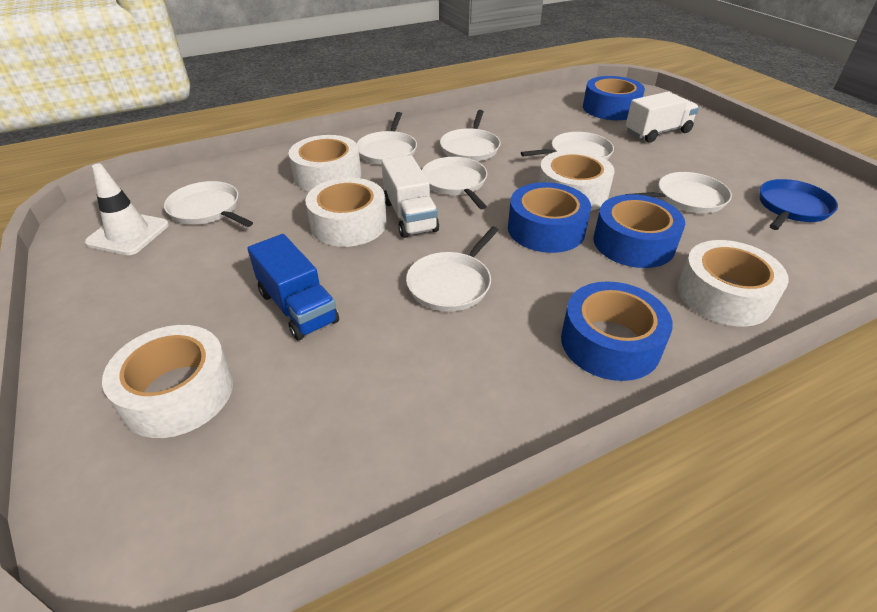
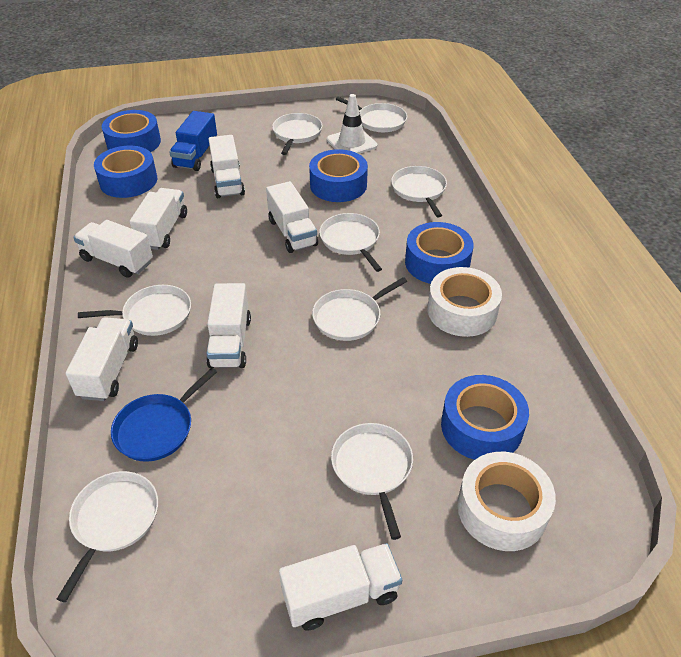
blue tape: 4 -> 5
white pan: 7 -> 8
white tape: 5 -> 2
white truck: 2 -> 7

